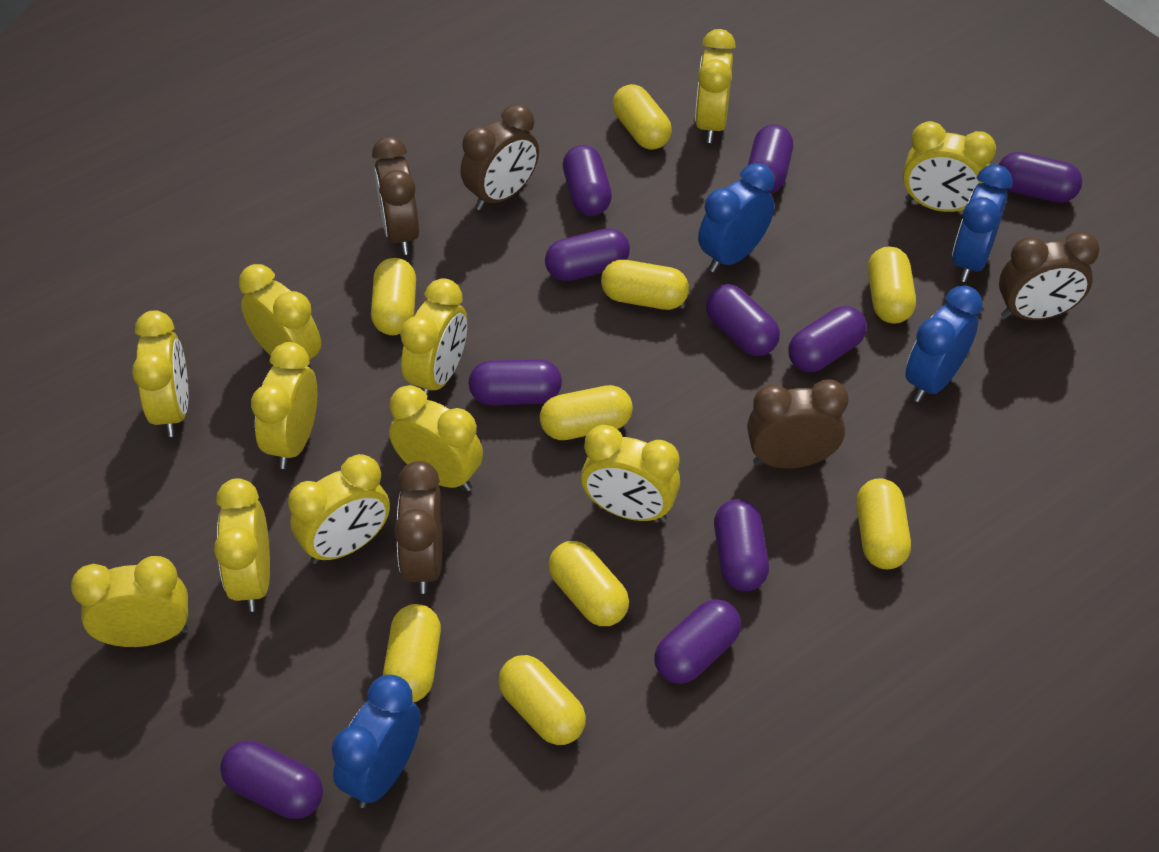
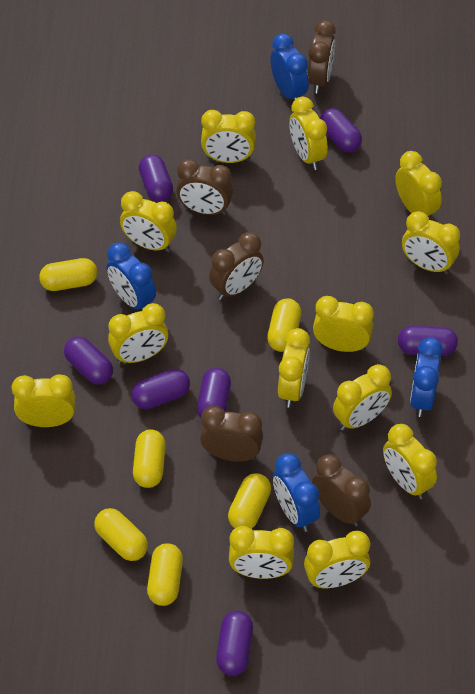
purple capsule: 10 -> 7
yellow capsule: 9 -> 6
yellow clock: 11 -> 13

